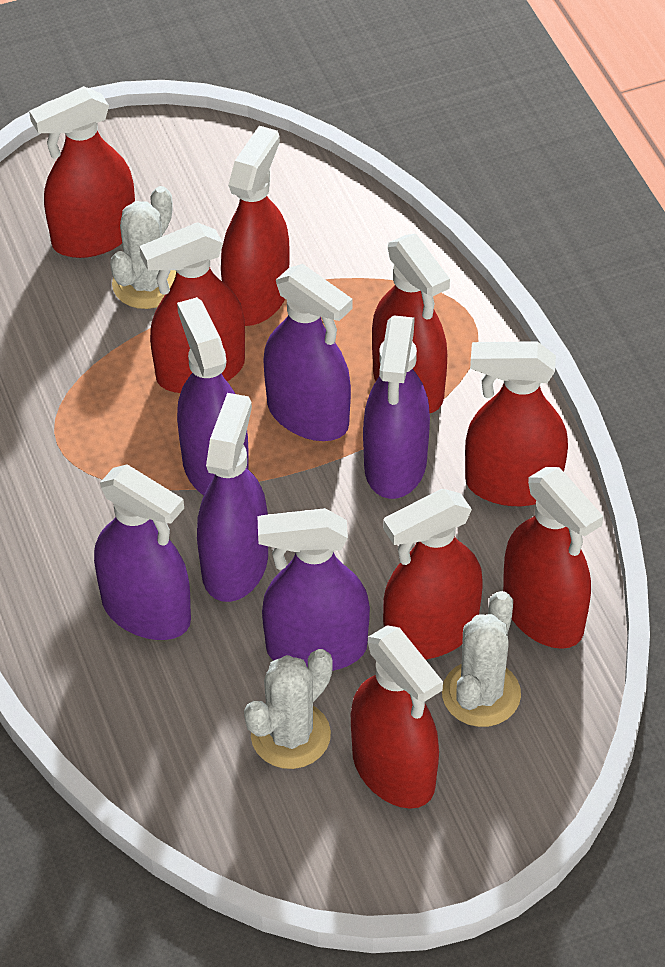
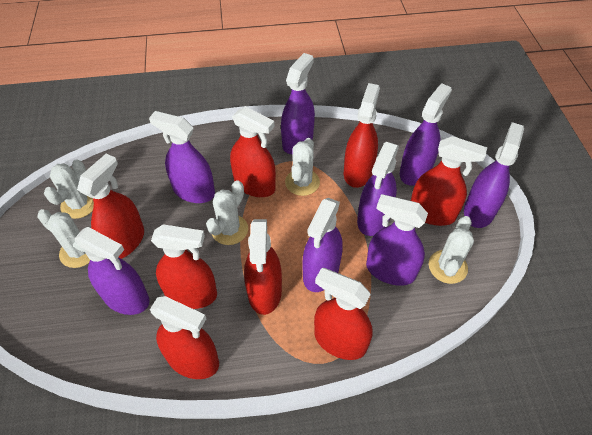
purple spray bottle: 6 -> 8
white cactus: 3 -> 5

